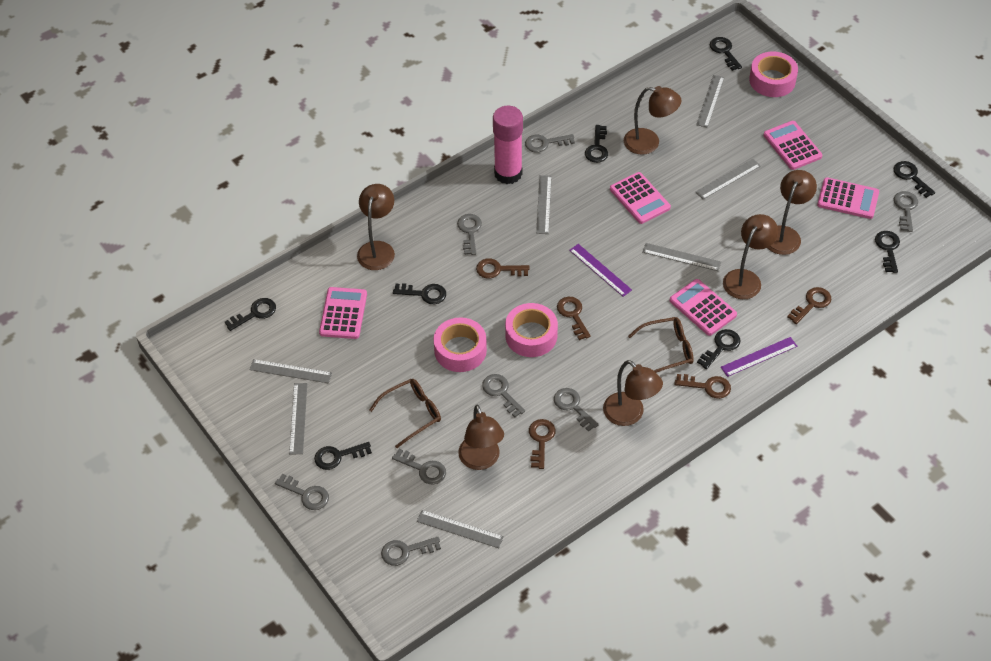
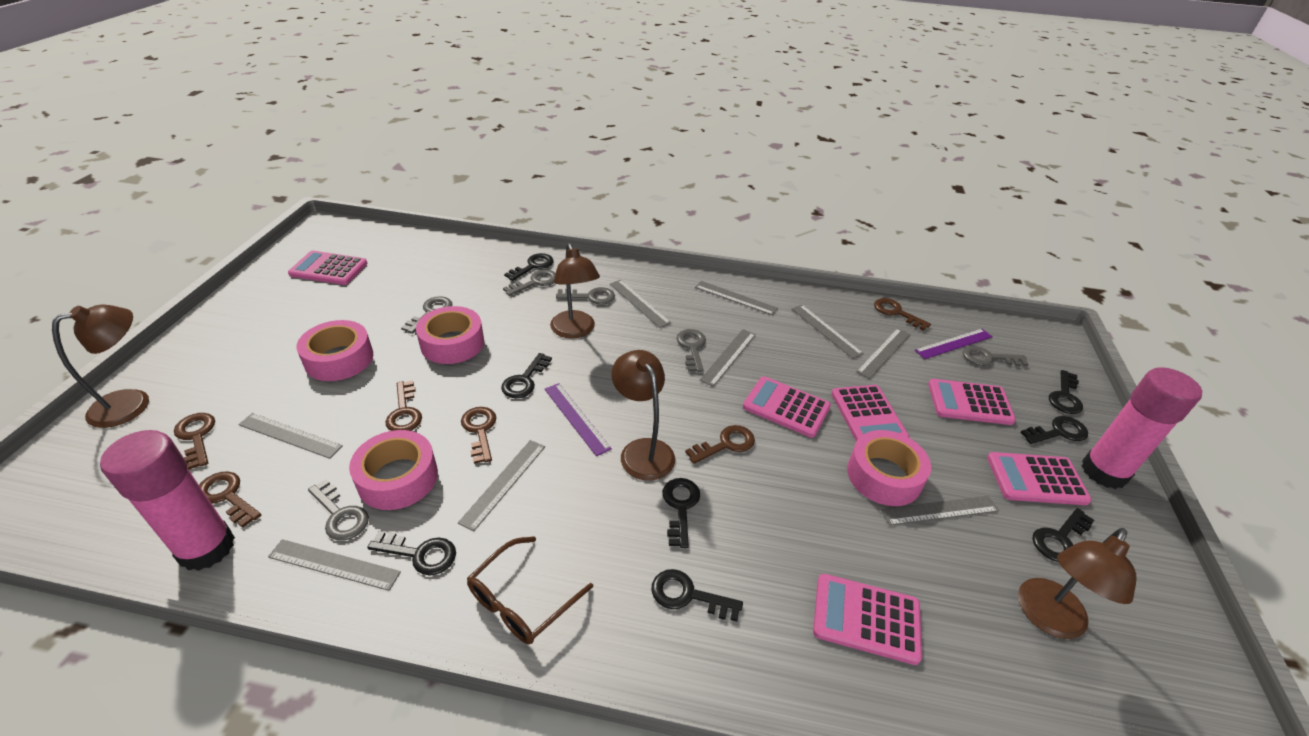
brown glasses: 2 -> 1
brown key: 5 -> 6
brown lamp: 6 -> 4
grey key: 8 -> 6
grey ruler: 7 -> 9
pink calculator: 5 -> 6
pink glue stick: 1 -> 2
pink tape: 3 -> 4

